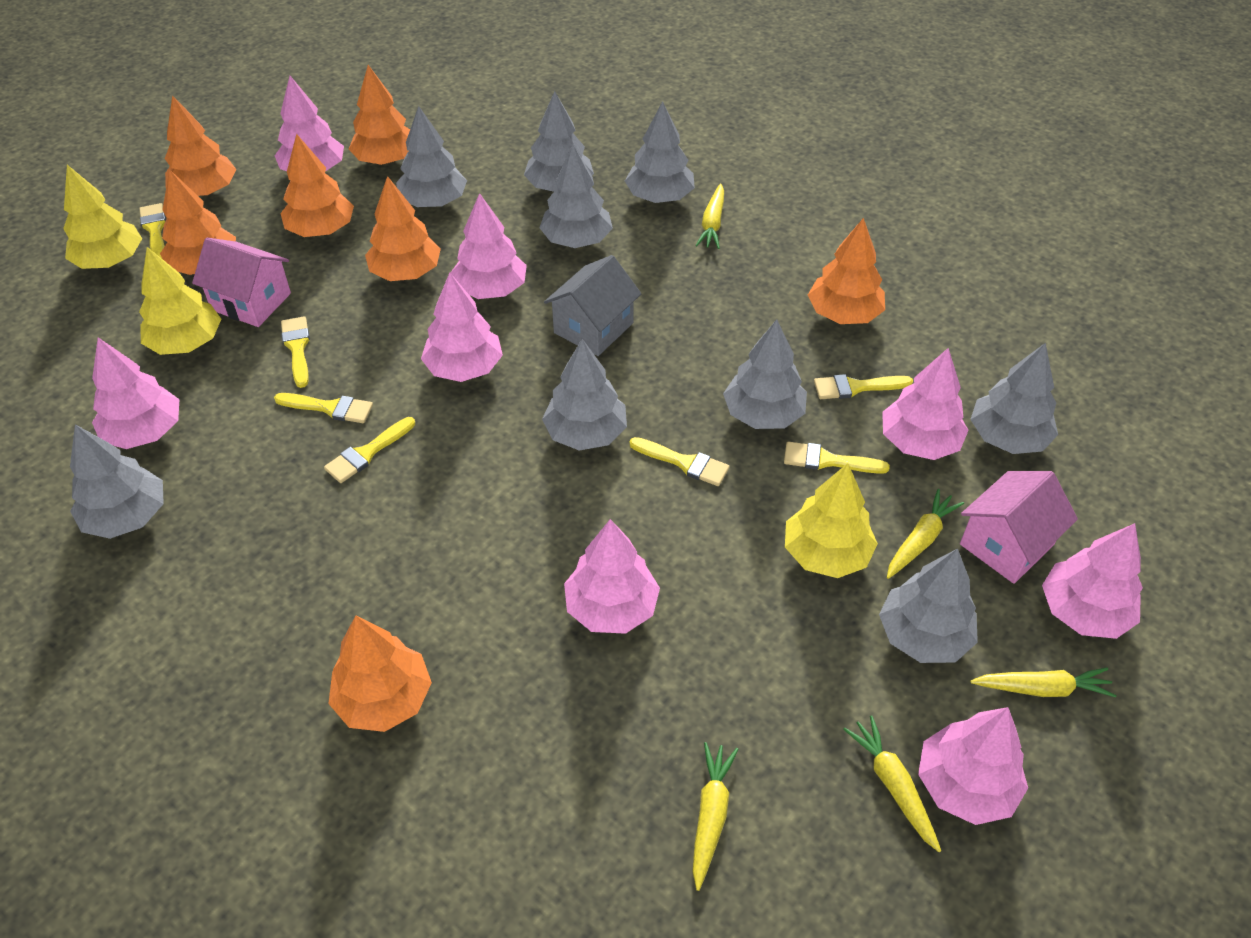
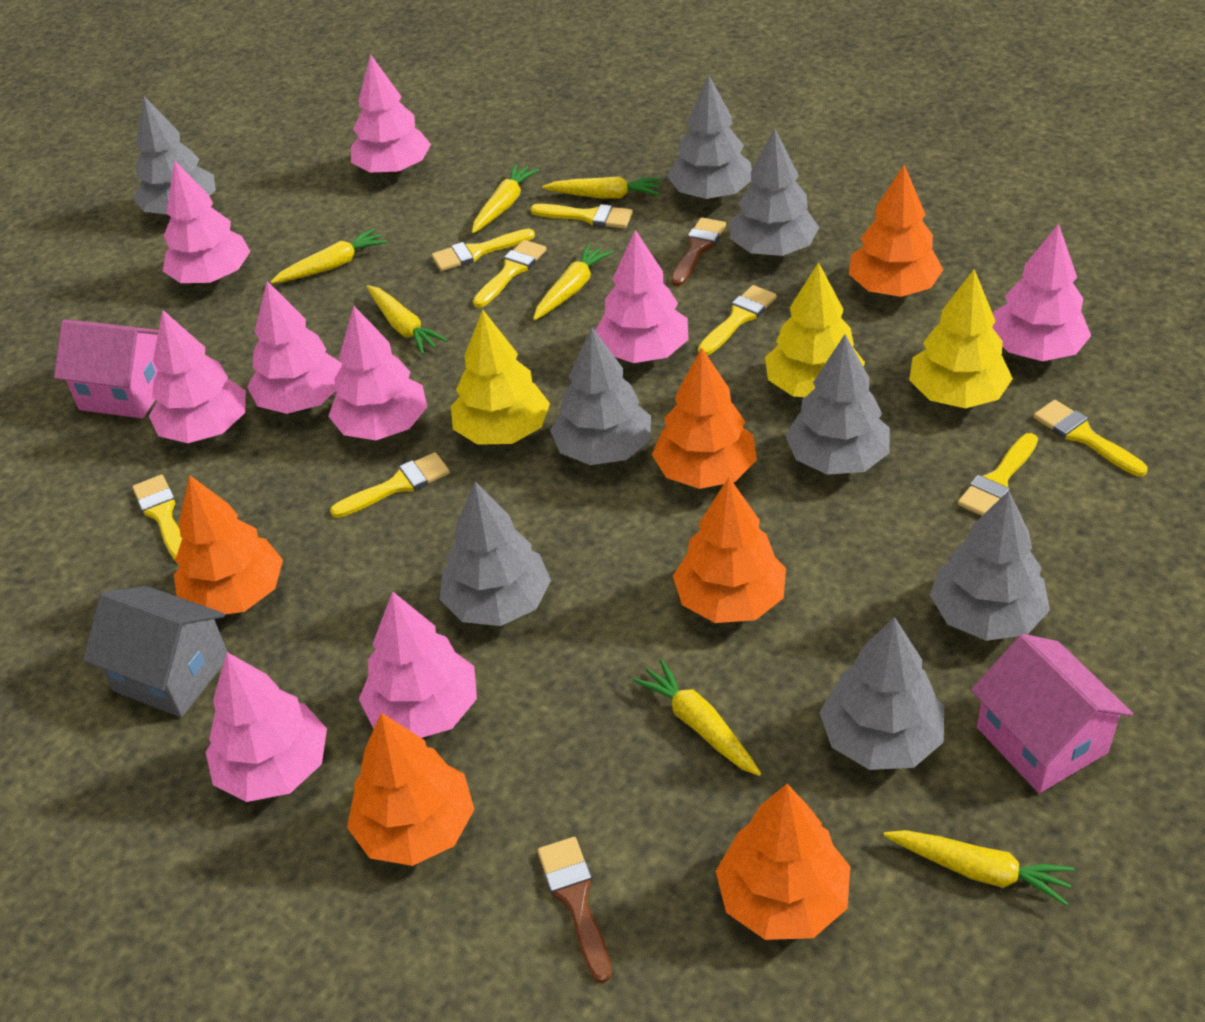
brown brush: 0 -> 2
grey tree: 9 -> 8
orange tree: 7 -> 6
pink tree: 8 -> 9
yellow brush: 7 -> 8
yellow carrot: 5 -> 7

